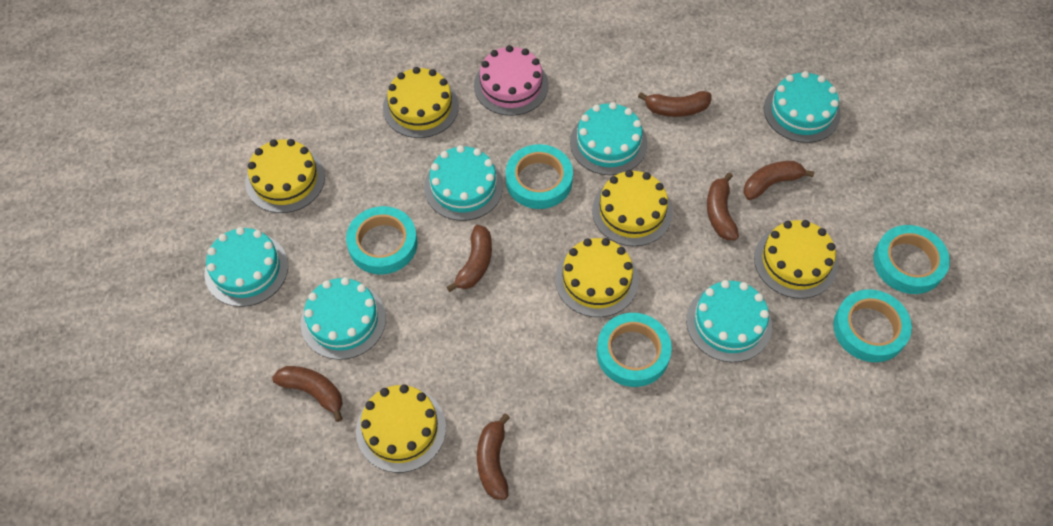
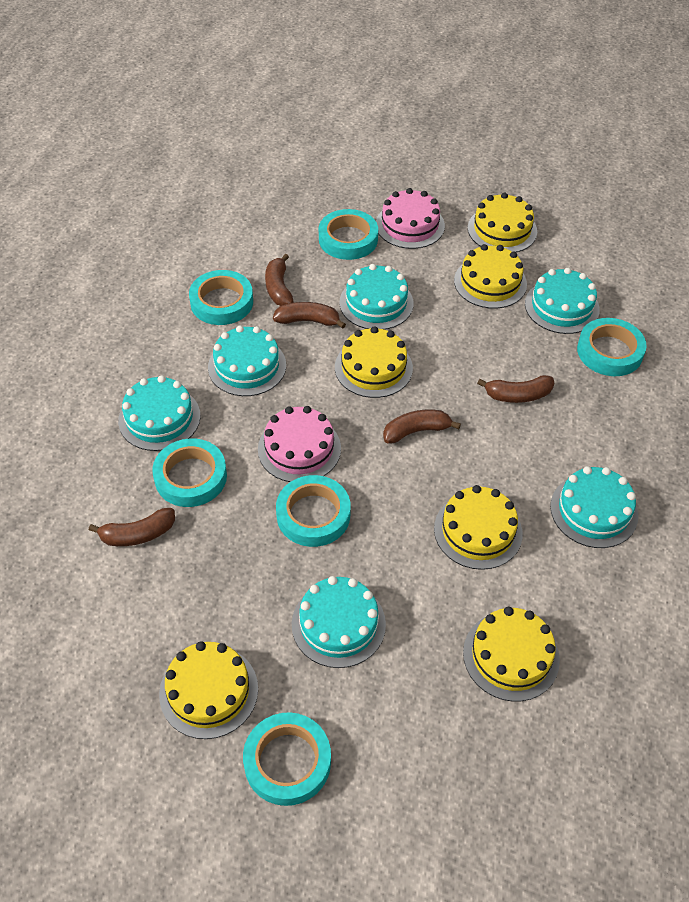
brown banana: 6 -> 5
pink cake: 1 -> 2
turquoise tape: 5 -> 6

